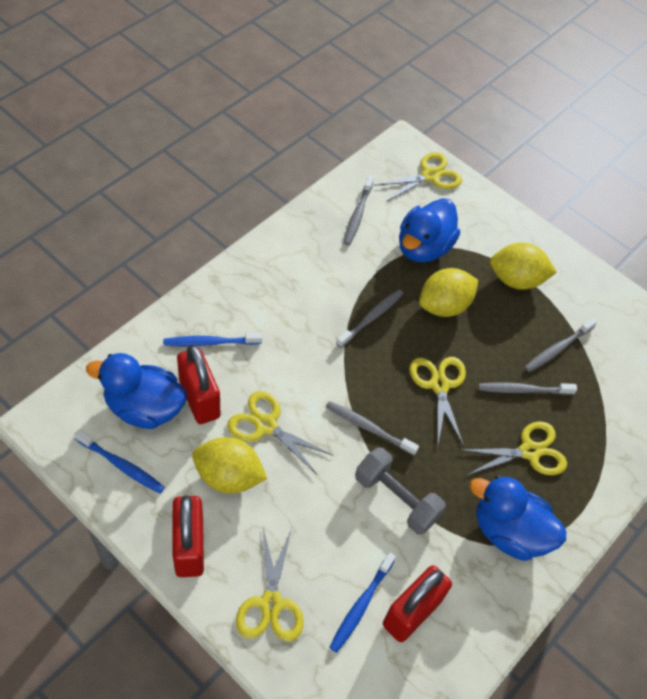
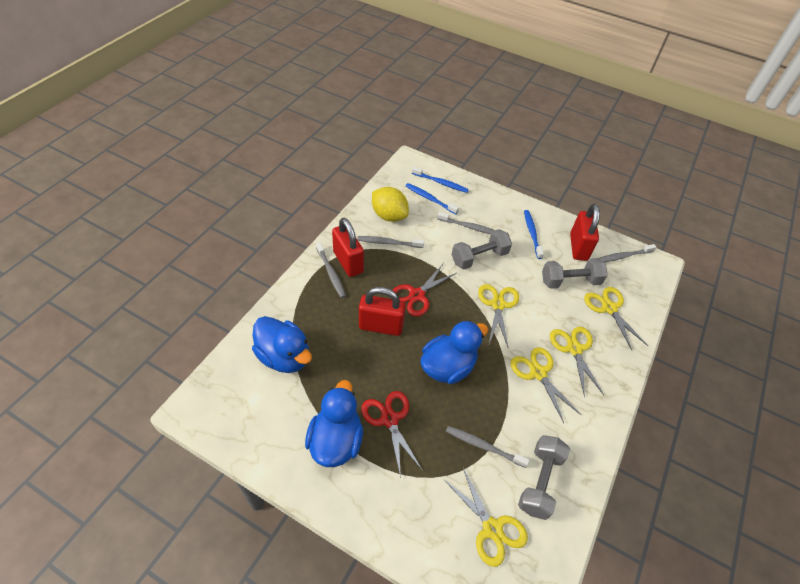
grey dumbbell: 1 -> 3
red scissors: 0 -> 2
yellow lemon: 3 -> 1

